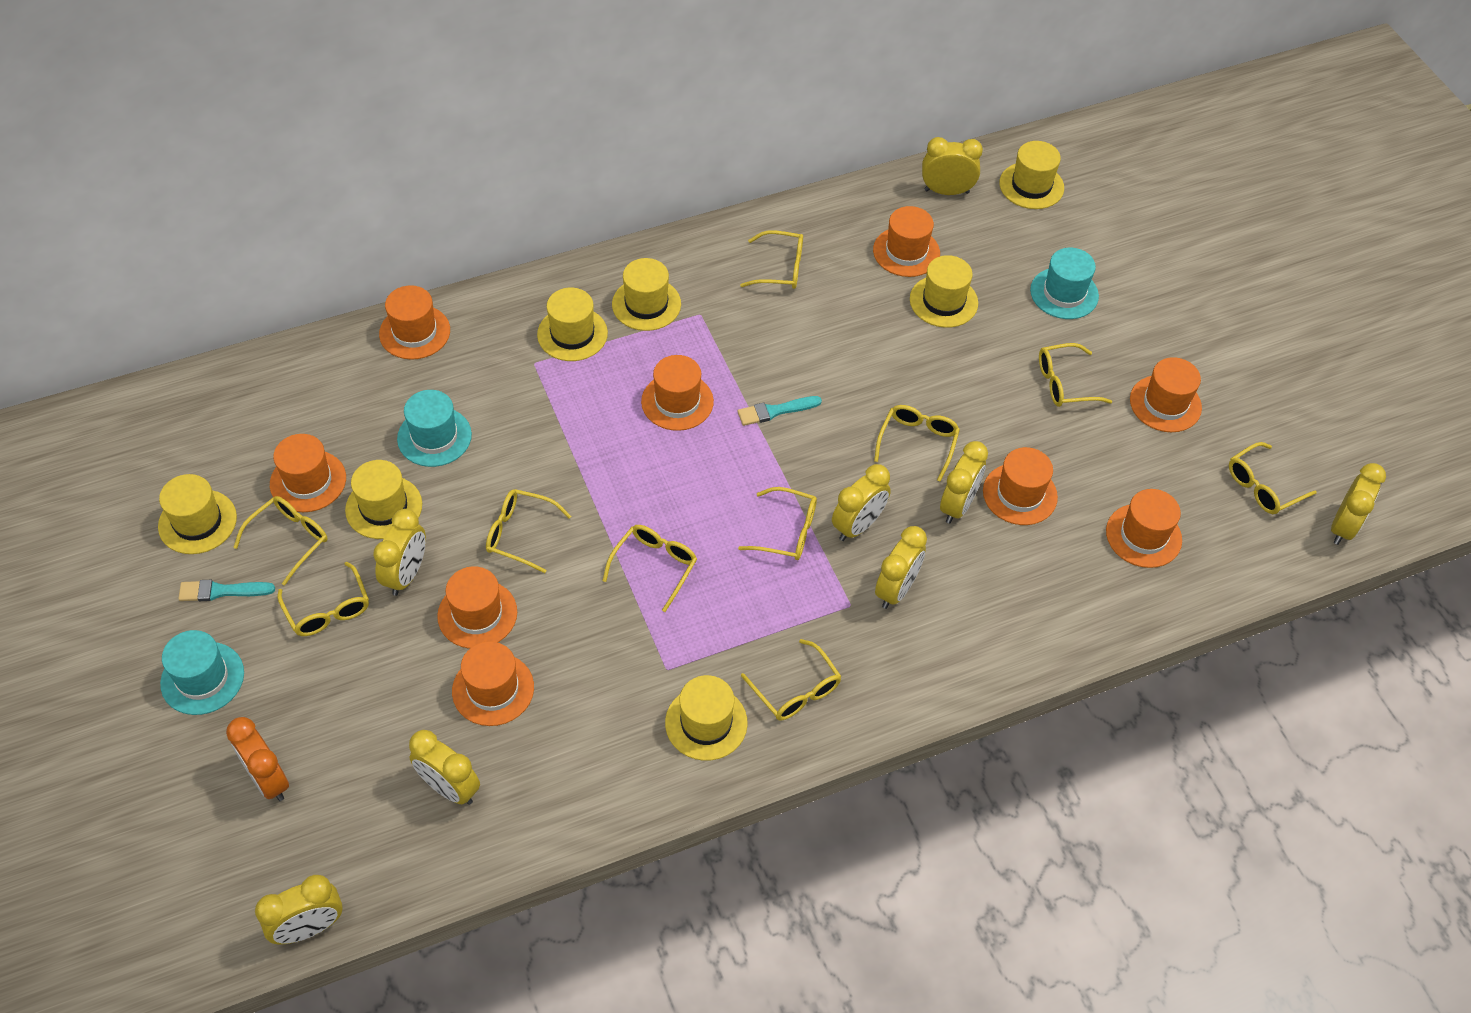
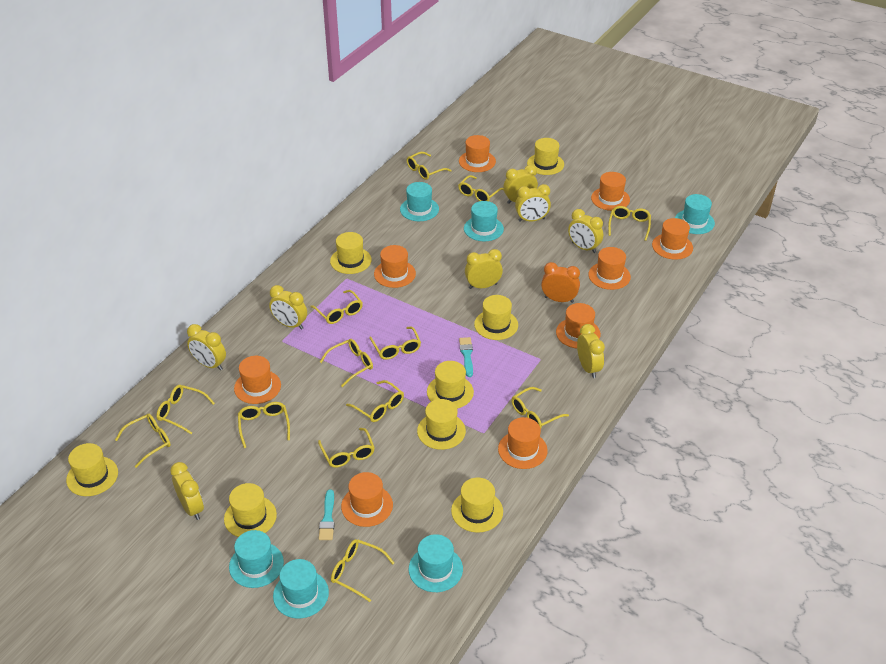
turquoise hat: 3 -> 6
yellow glasses: 10 -> 13
yellow hat: 7 -> 8

